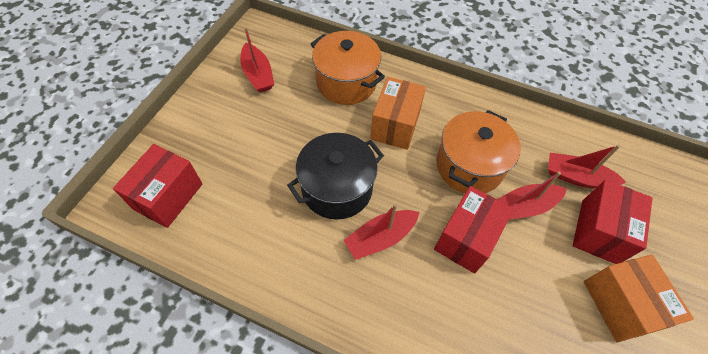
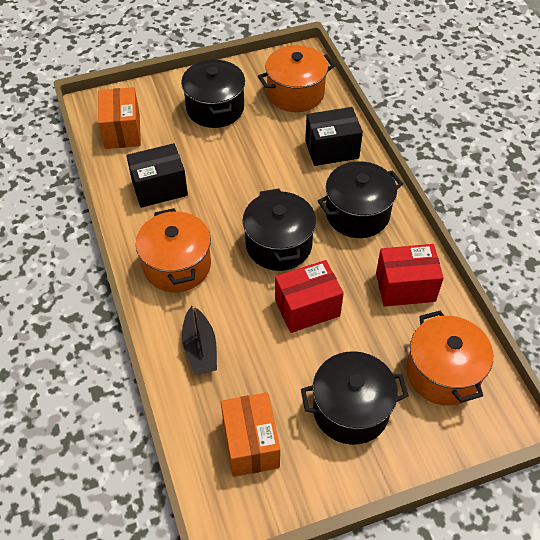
black boat: 0 -> 1
black box: 0 -> 2
black pot: 1 -> 4
orange pot: 2 -> 3
red boat: 4 -> 0
red box: 3 -> 2

